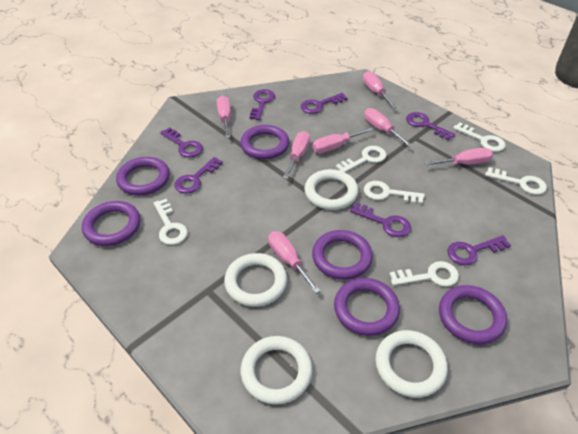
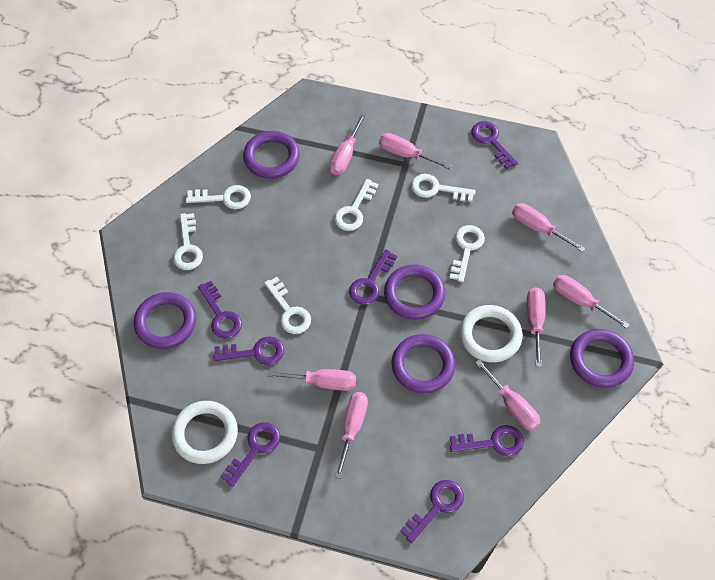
pink screwdriver: 7 -> 8
purple ring: 6 -> 5
white ring: 4 -> 2

